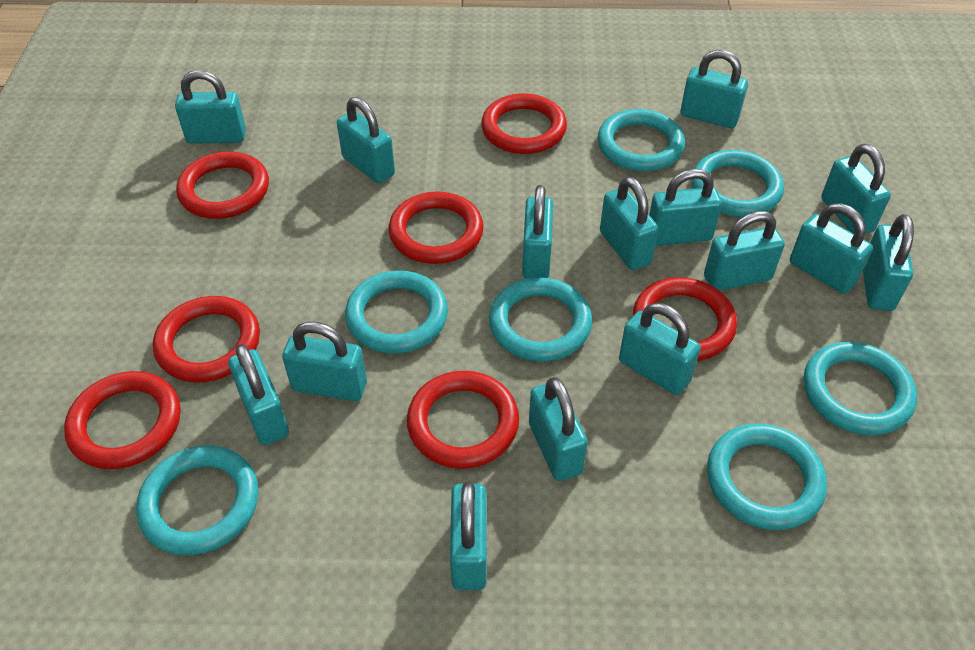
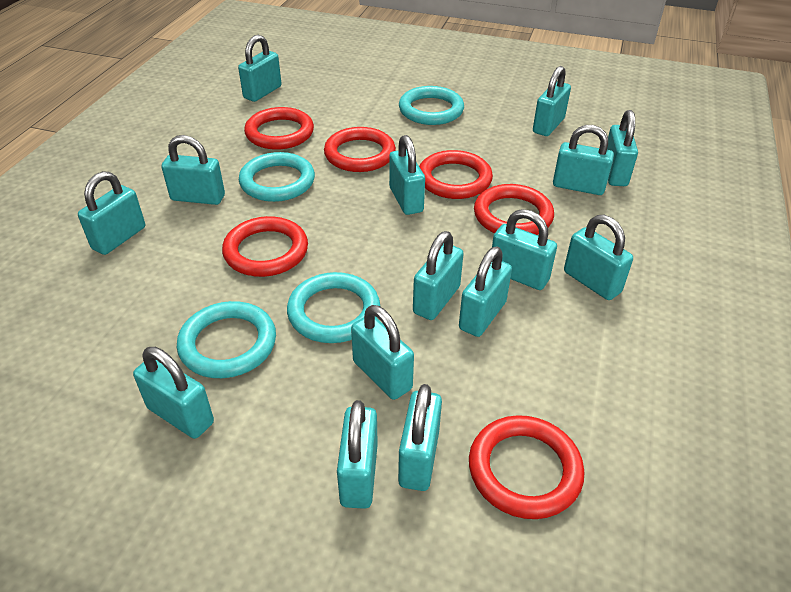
red ring: 7 -> 6
turquoise ring: 7 -> 4

